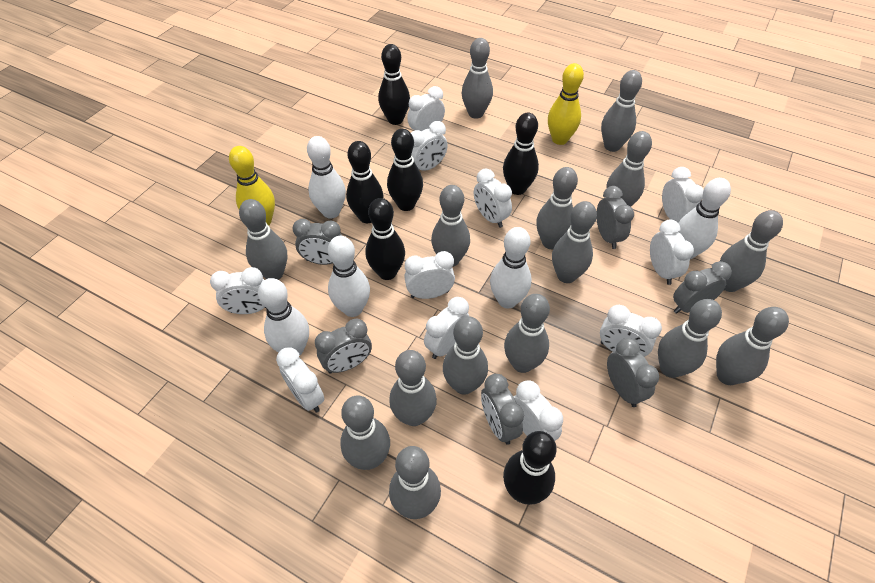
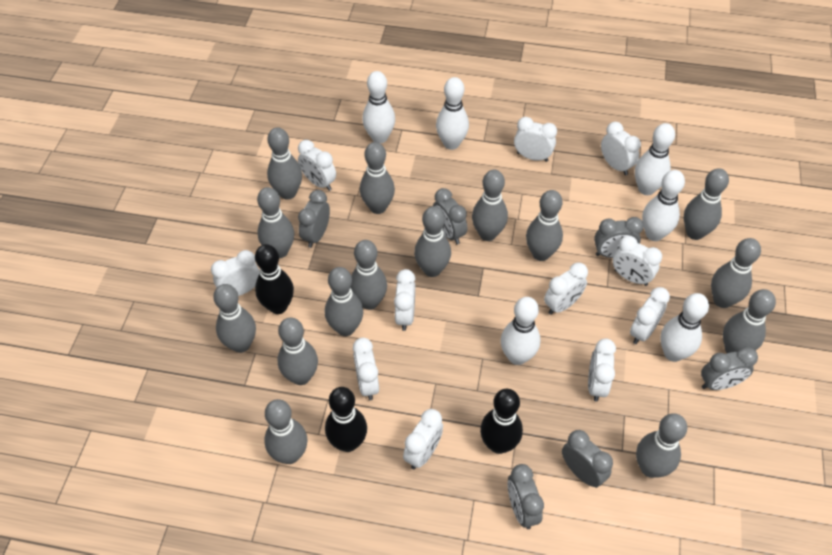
black bowling pin: 6 -> 3
white bowling pin: 5 -> 6
yellow bowling pin: 2 -> 0

